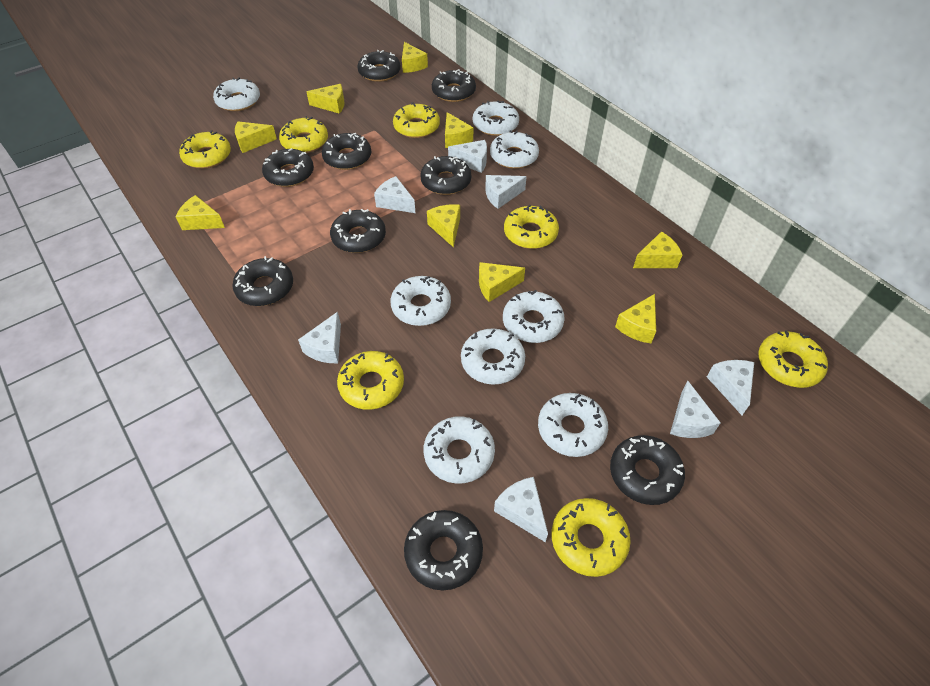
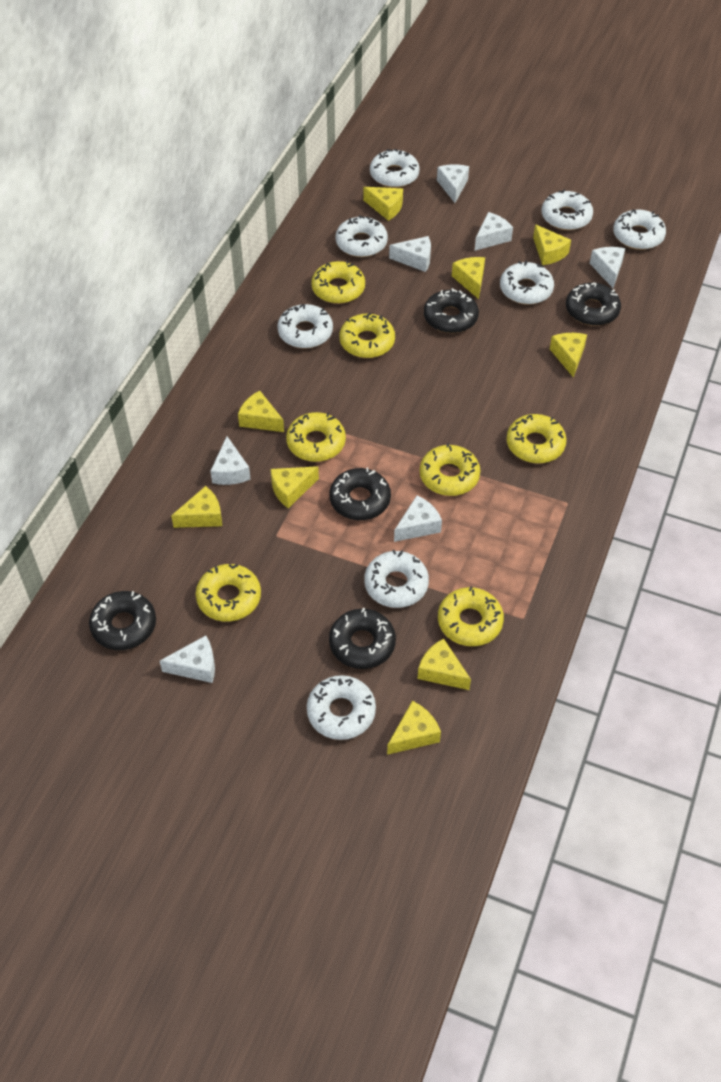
black donut: 9 -> 5

